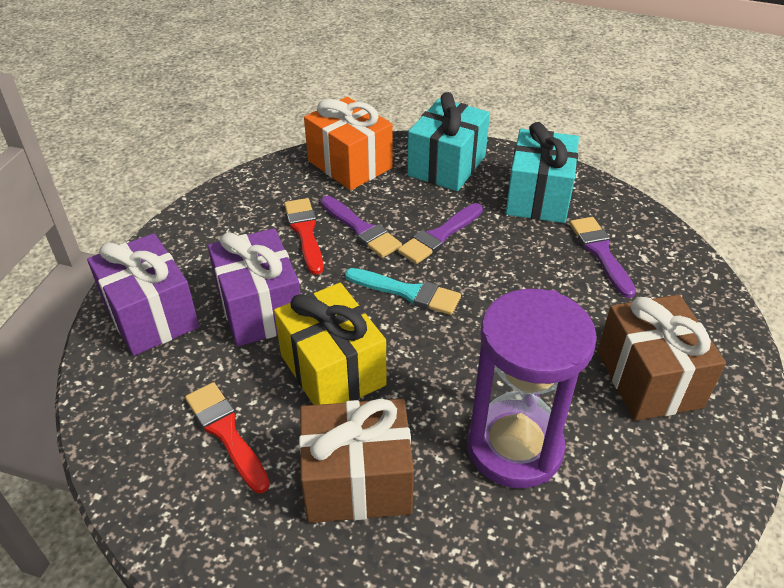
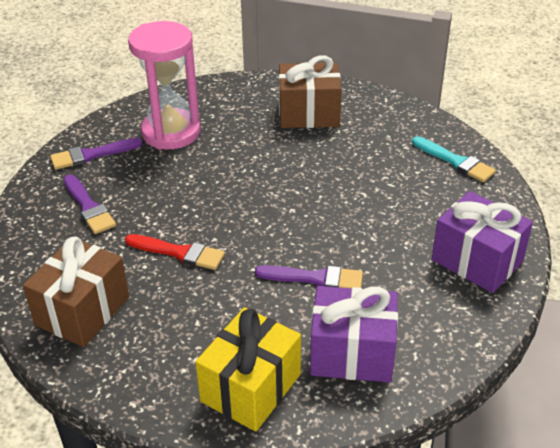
orange gift: 1 -> 0
pink hourglass: 0 -> 1
purple hourglass: 1 -> 0
red brush: 2 -> 1
turquoise gift: 2 -> 0

